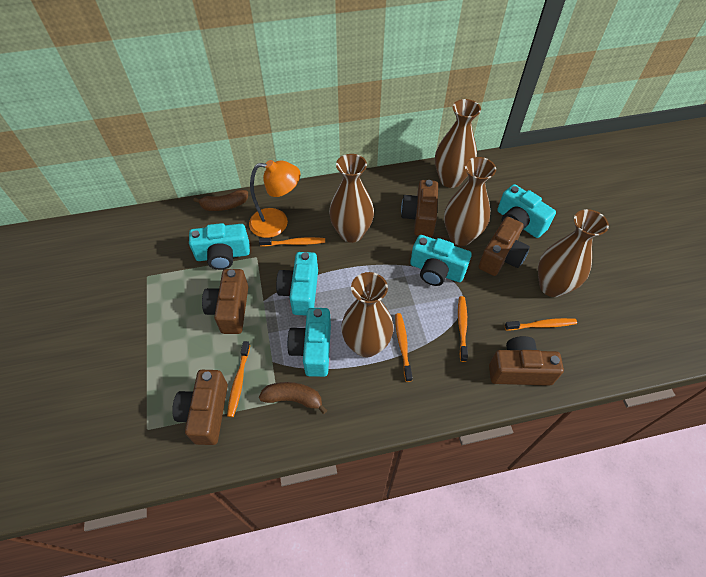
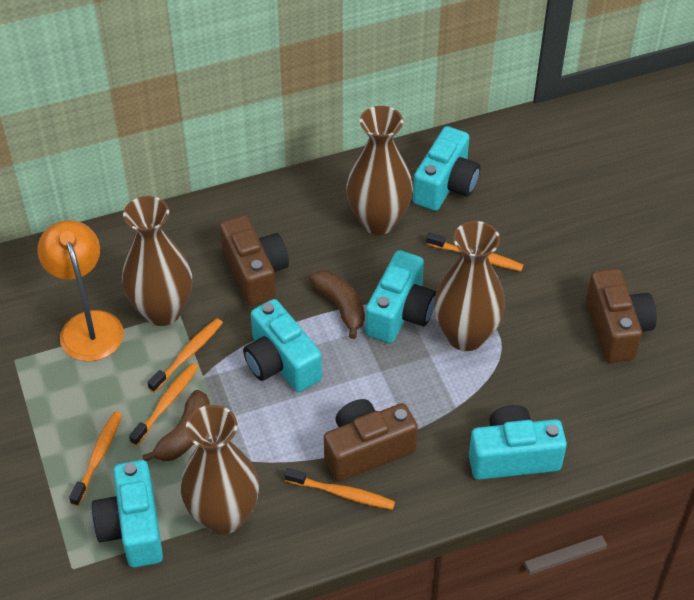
brown camera: 5 -> 3
brown vase: 5 -> 4

